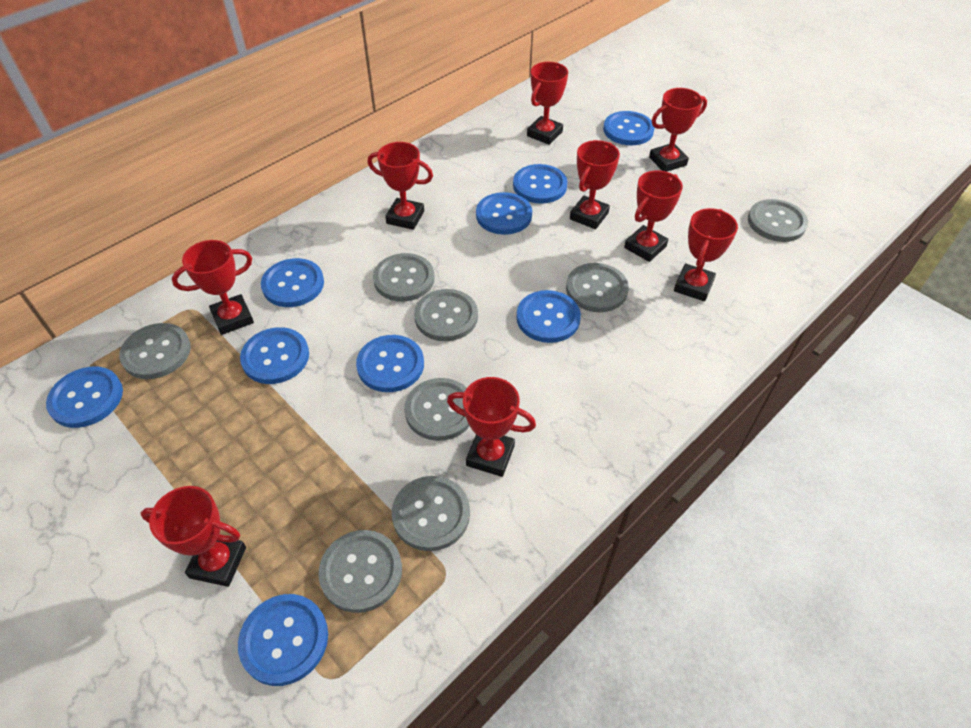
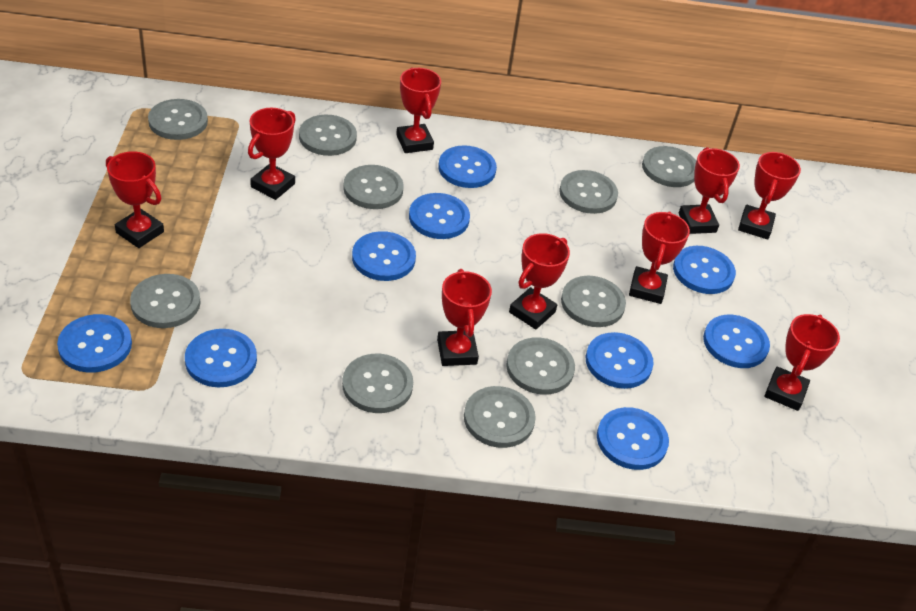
grey button: 8 -> 10

